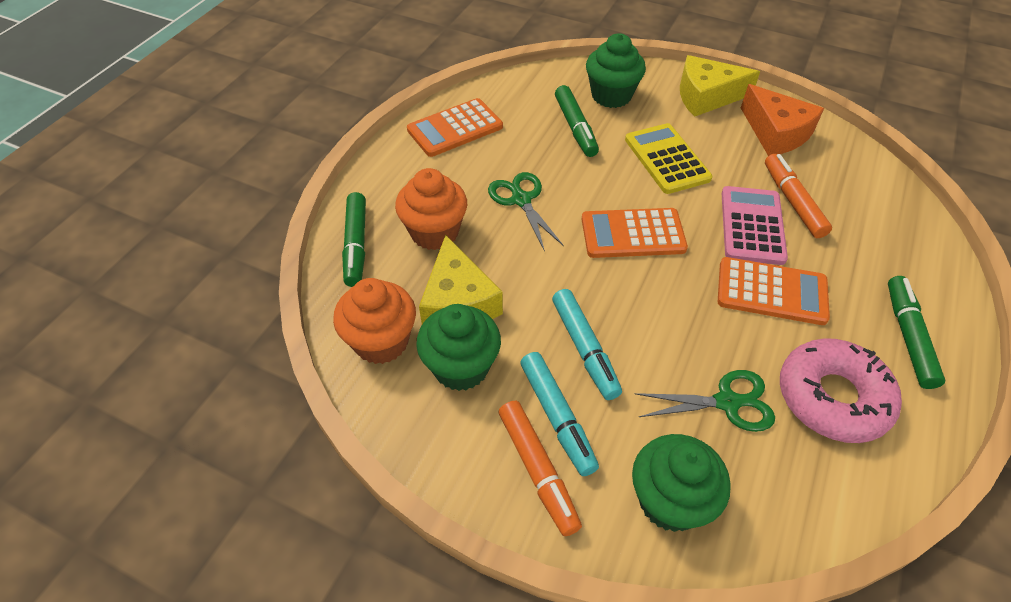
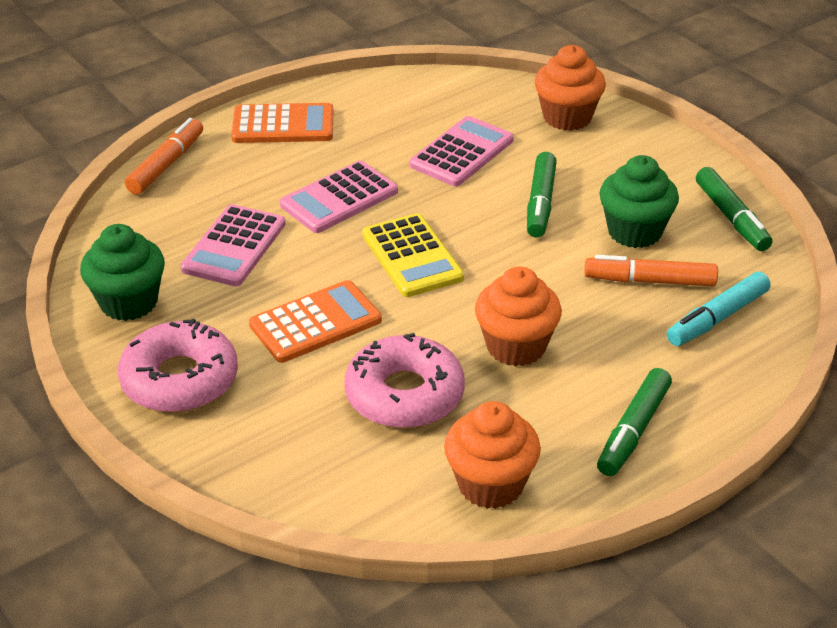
green cupcake: 3 -> 2
green scissors: 2 -> 0
orange calculator: 3 -> 2
orange cheese: 1 -> 0
orange cupcake: 2 -> 3
pink calculator: 1 -> 3
pink donut: 1 -> 2
turquoise marker: 2 -> 1
yellow cheese: 2 -> 0

